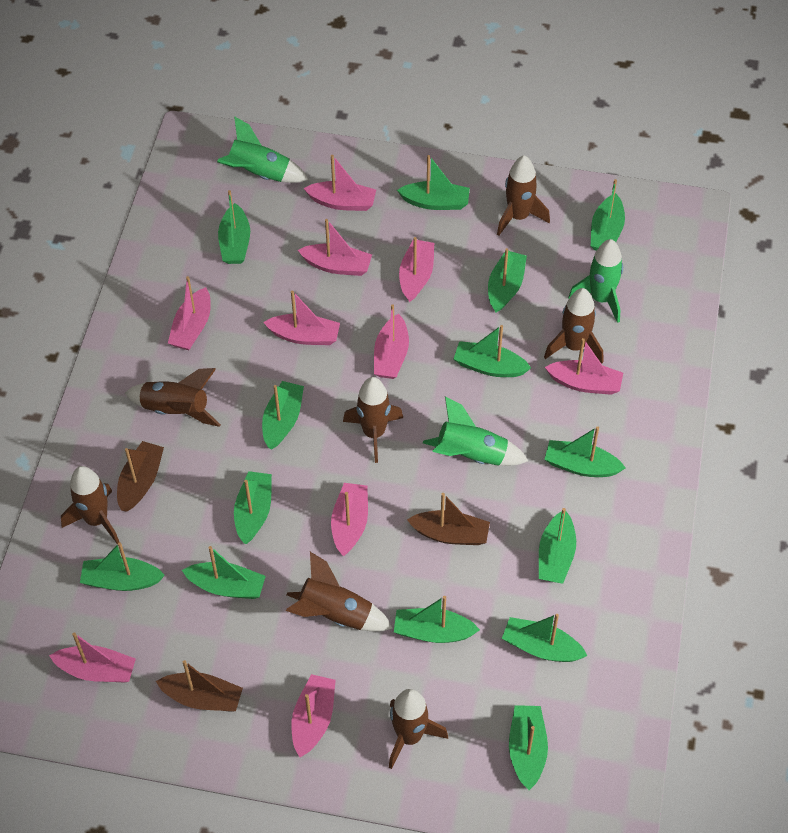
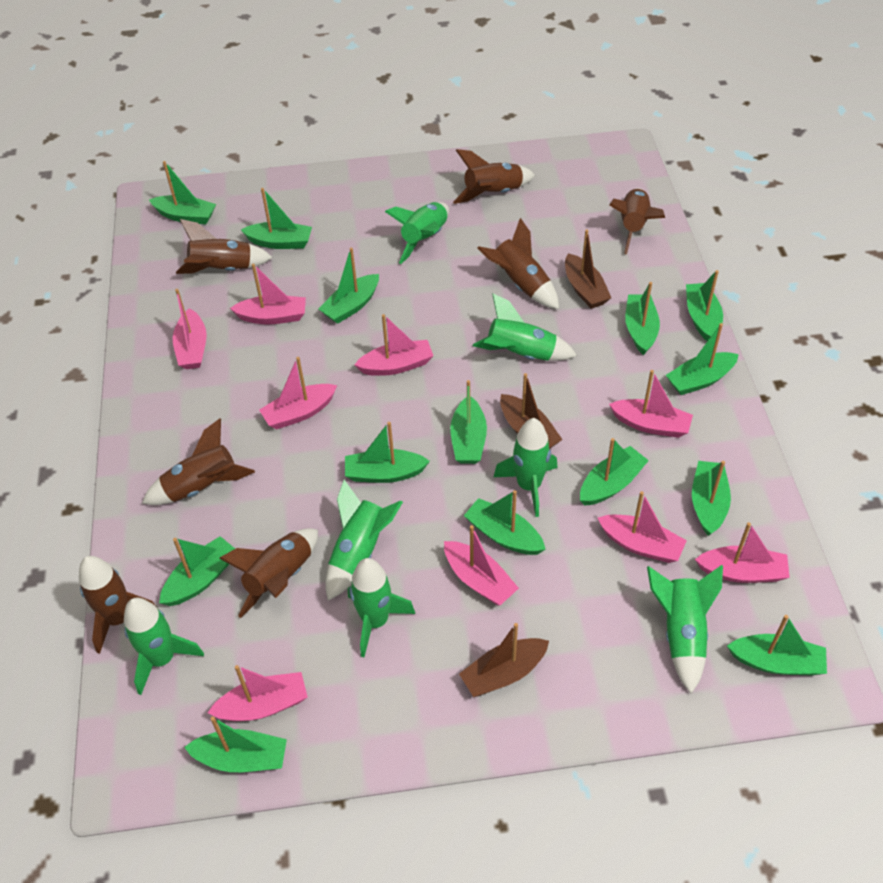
green rocket: 3 -> 7
pink boat: 10 -> 9

